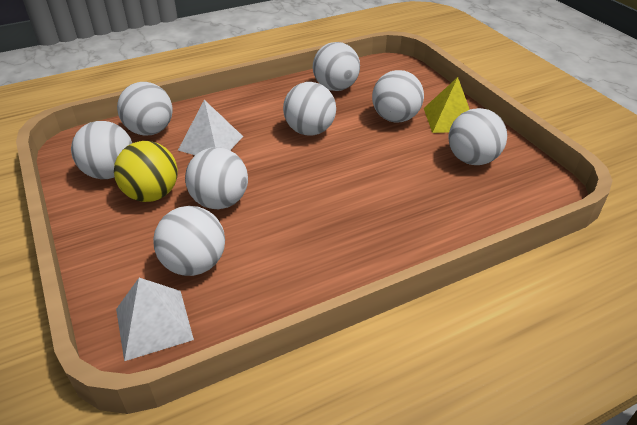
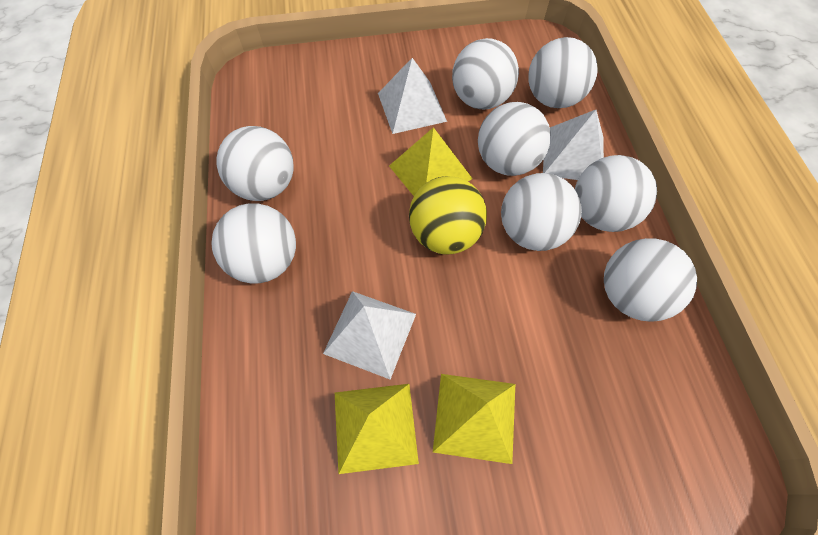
white pyramid: 2 -> 3
yellow pyramid: 1 -> 3

